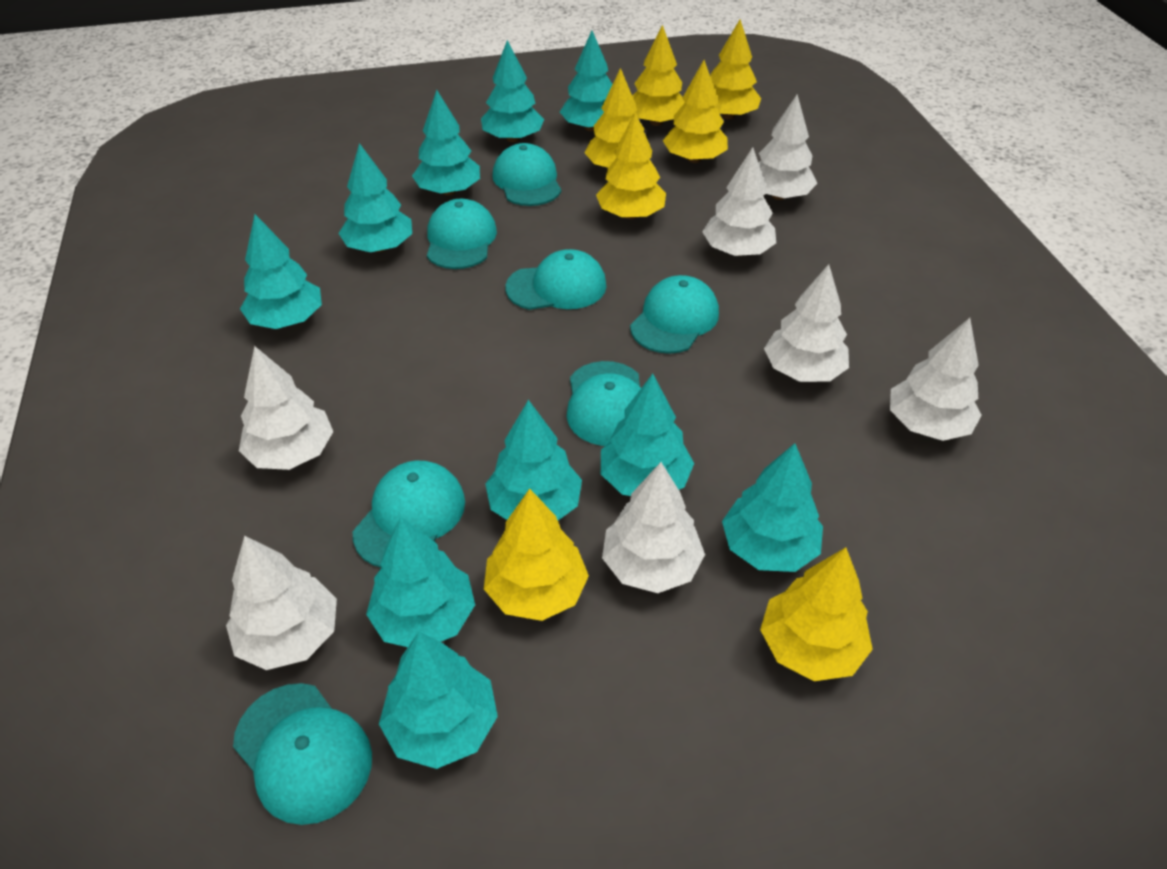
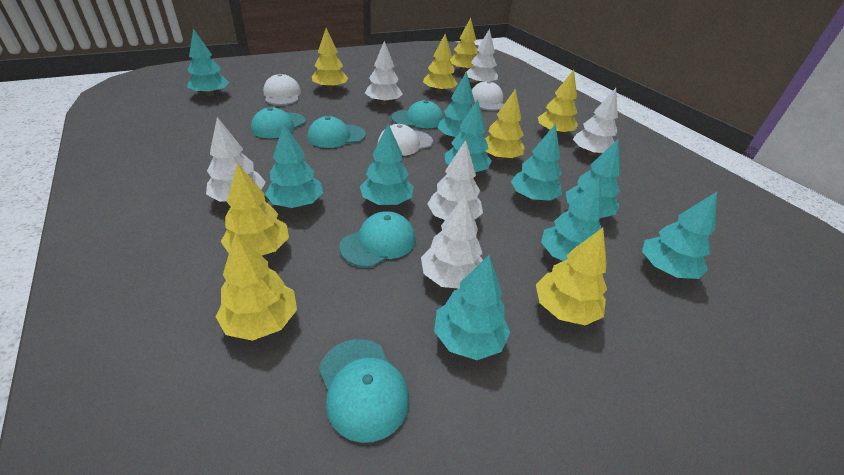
turquoise cap: 7 -> 5
white cap: 0 -> 3
white tree: 7 -> 6
yellow tree: 7 -> 8

